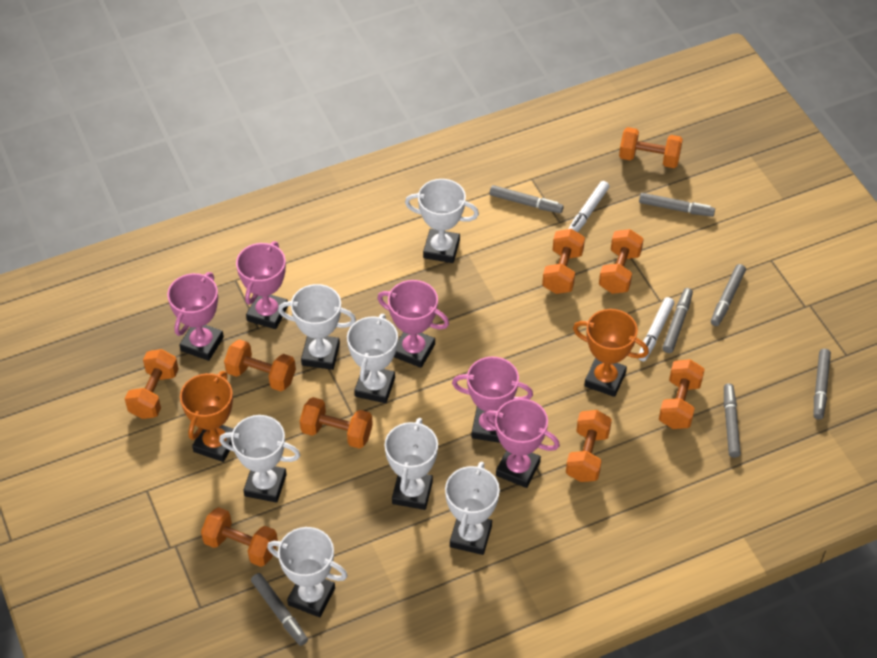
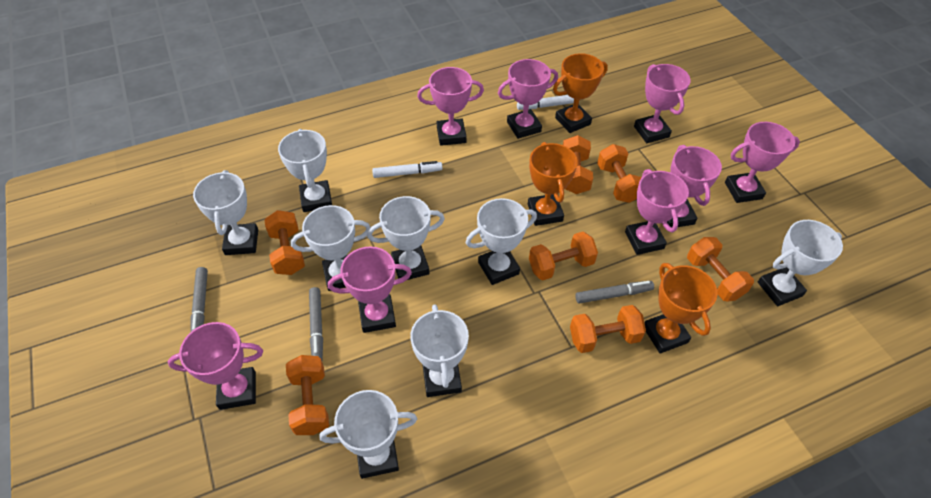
grey marker: 7 -> 3
orange dumbbell: 9 -> 7
orange trophy: 2 -> 3
pink trophy: 5 -> 8
white trophy: 7 -> 8

